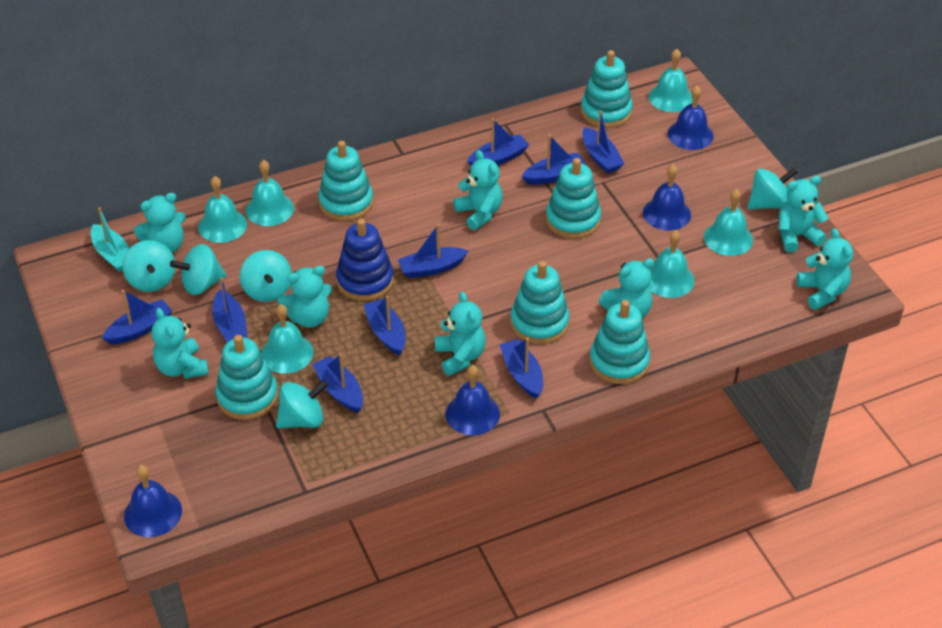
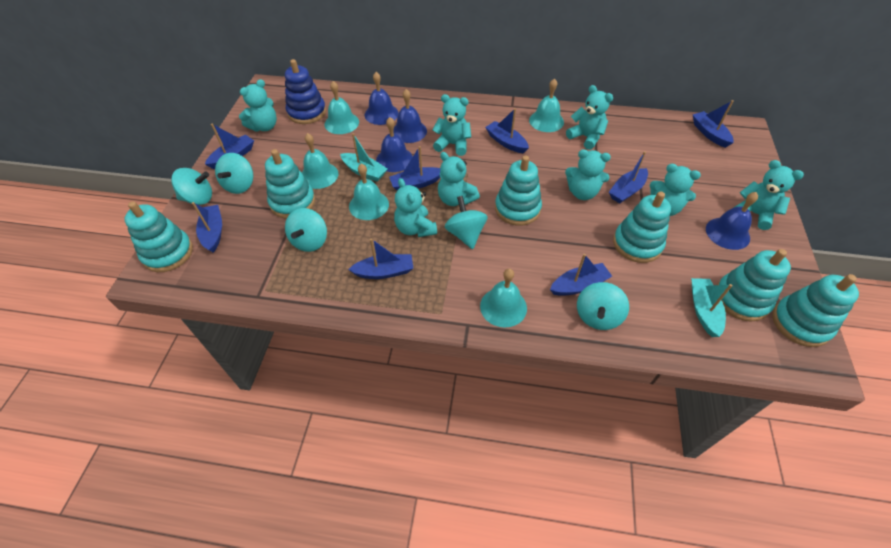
blue boat: 9 -> 8
turquoise bell: 6 -> 5
turquoise boat: 1 -> 2

